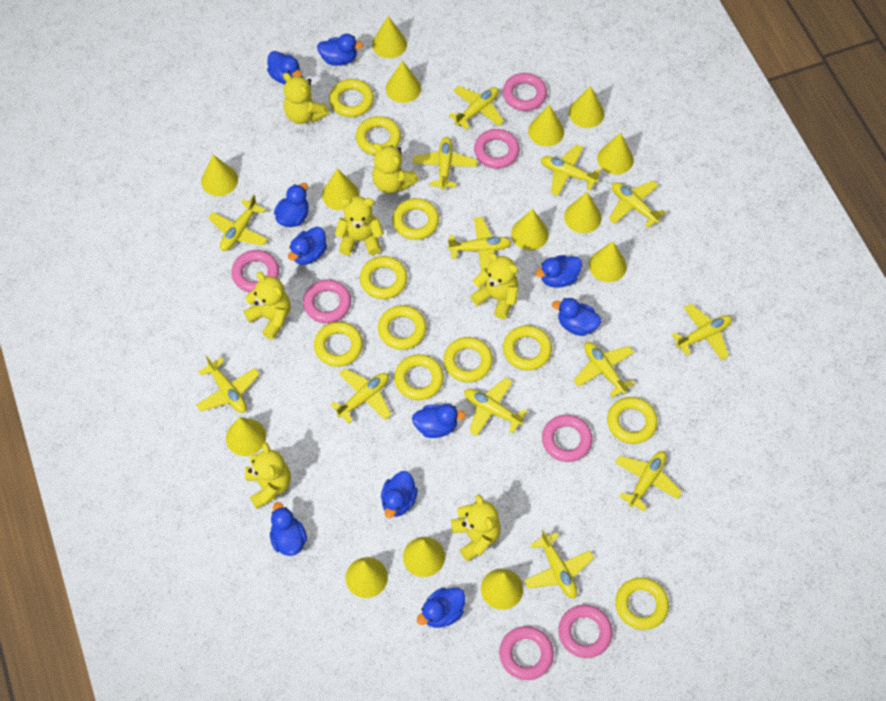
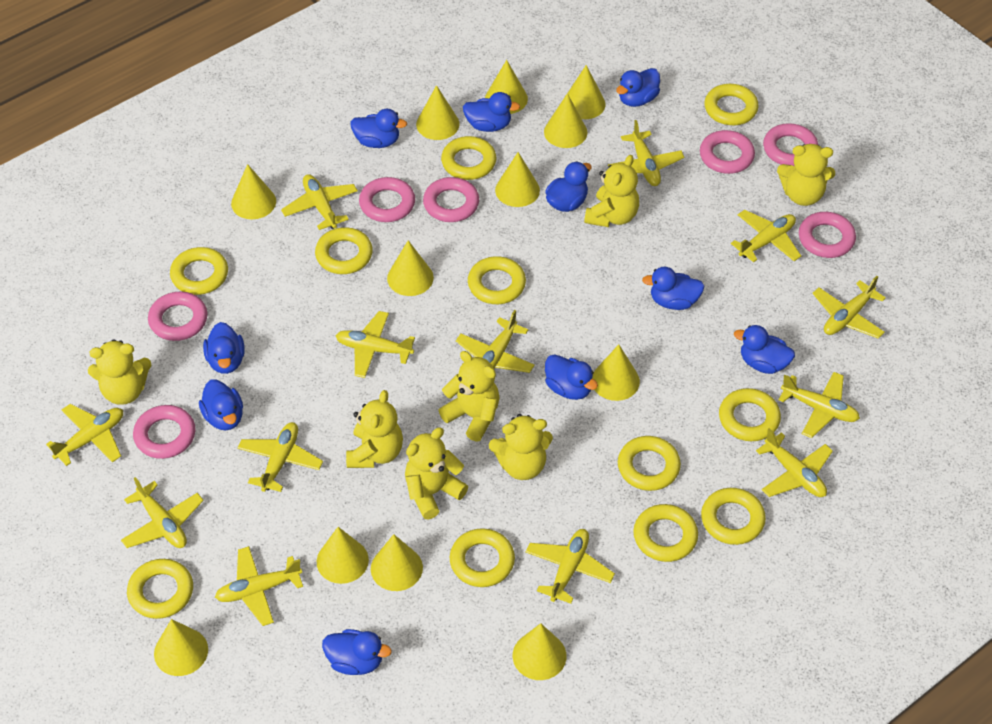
yellow cone: 14 -> 12

